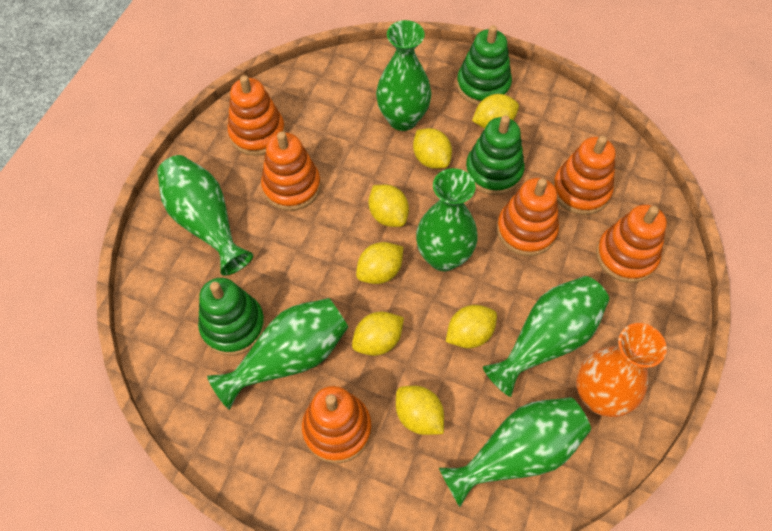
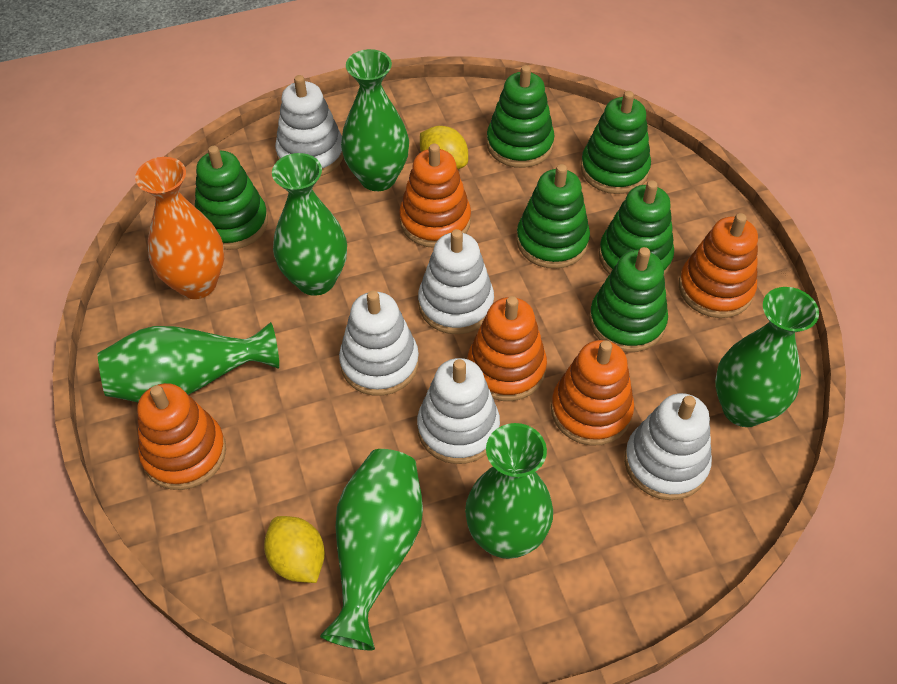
green stacking toy: 3 -> 6
orange stacking toy: 6 -> 5
white stacking toy: 0 -> 5
yellow lemon: 7 -> 2

